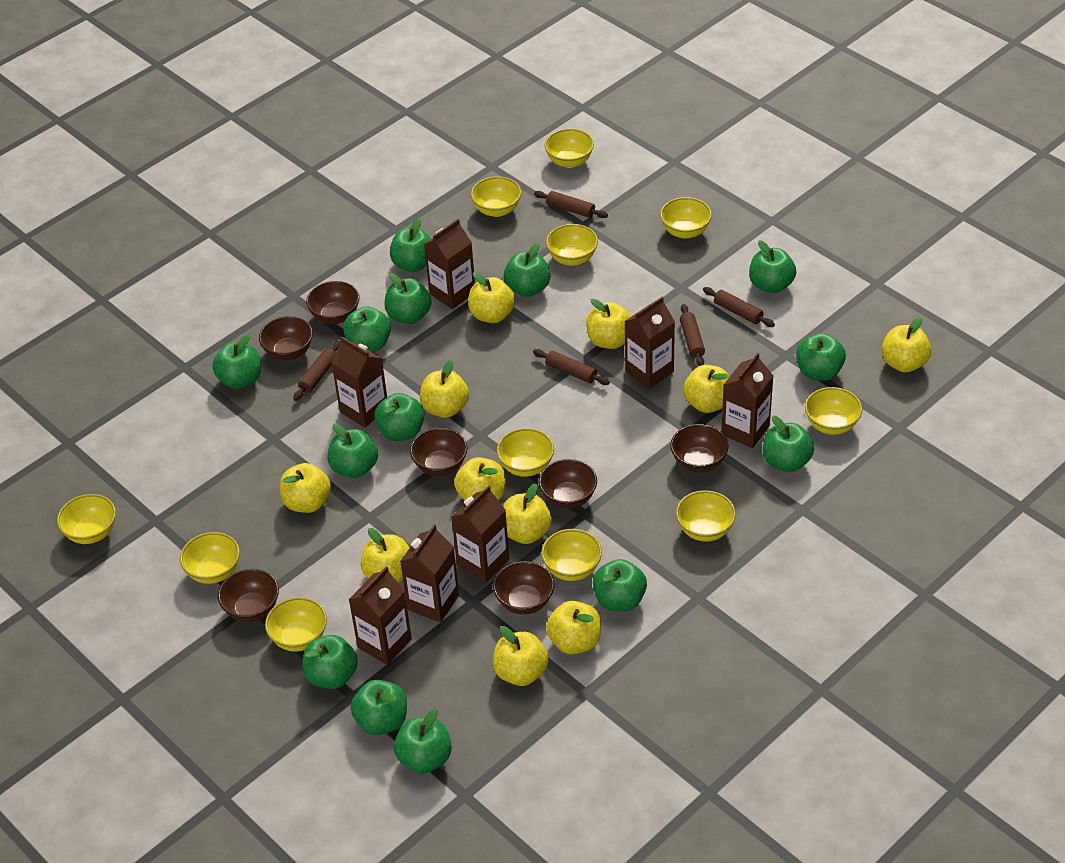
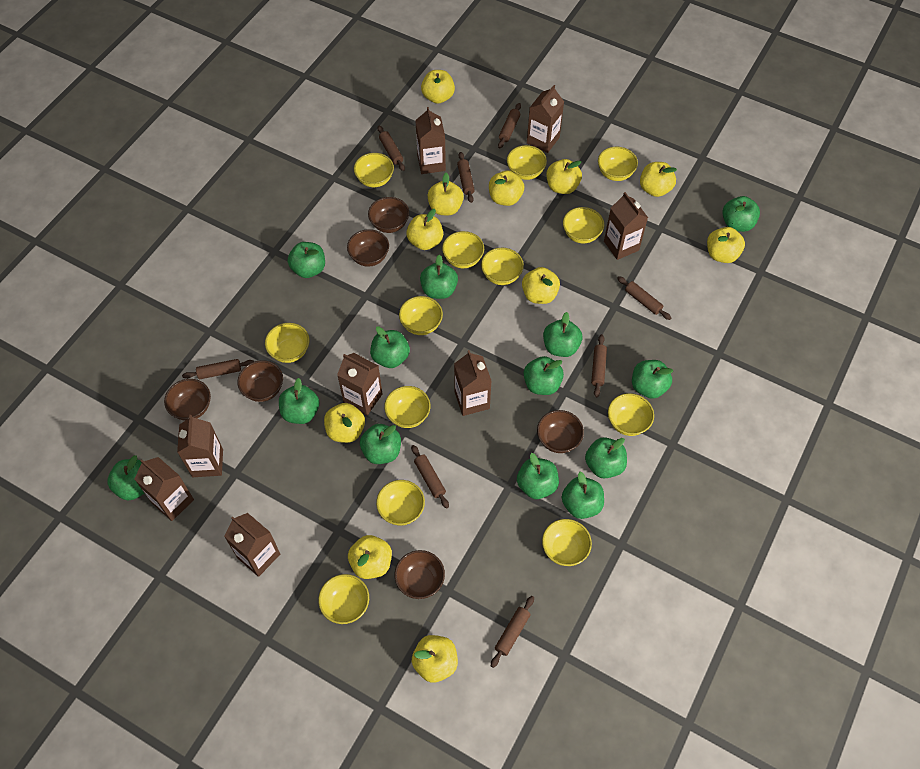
brown bowl: 7 -> 6
brown carton: 7 -> 8
brown rolling pin: 5 -> 8
green apple: 14 -> 13
yellow bowl: 11 -> 13

